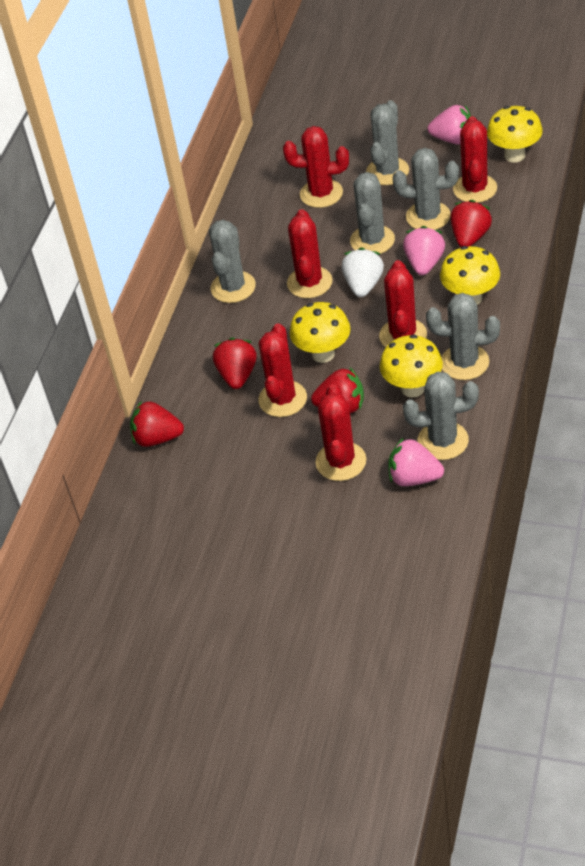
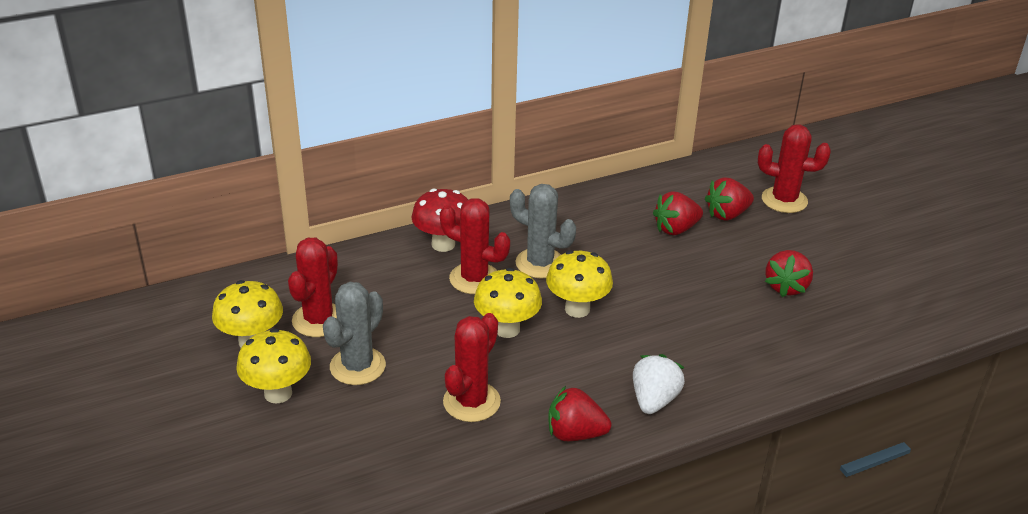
grey cactus: 6 -> 2
pink strawberry: 3 -> 0
red cactus: 6 -> 4
red mushroom: 0 -> 1

